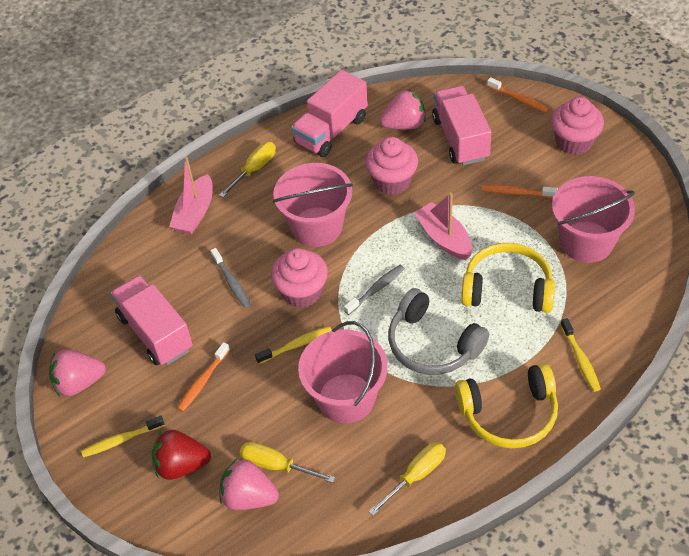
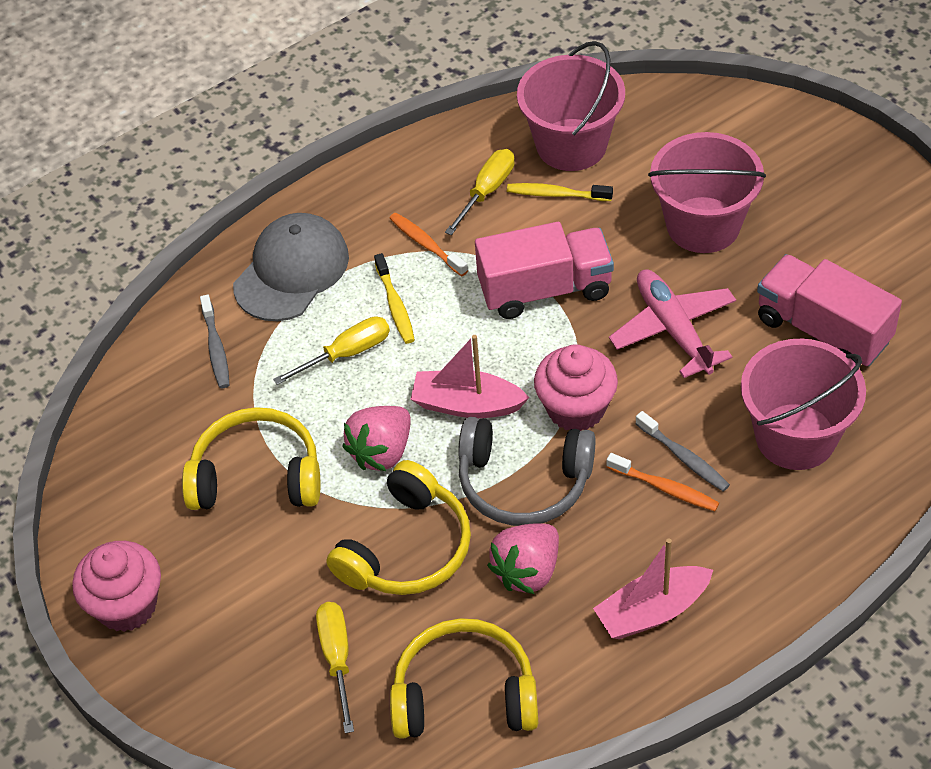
grey cap: 0 -> 1
orange toothbrush: 3 -> 2
pink cupcake: 3 -> 2
pink plane: 0 -> 1
pink strawberry: 3 -> 2
pink truck: 3 -> 2
red strawberry: 1 -> 0
yellow headphones: 2 -> 3
yellow toothbrush: 3 -> 2

